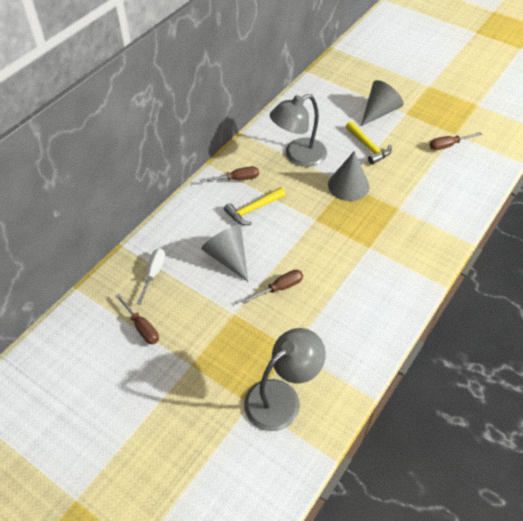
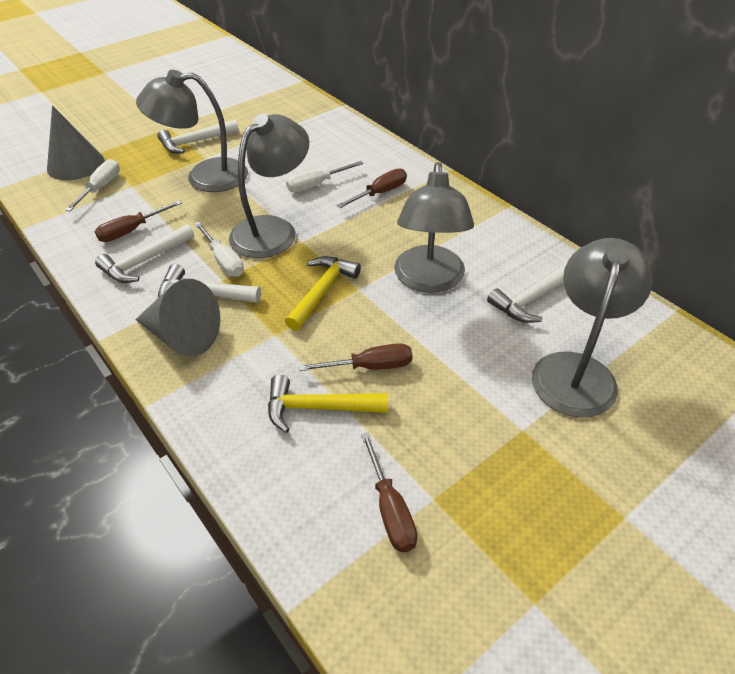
grey cone: 3 -> 2
grey lamp: 2 -> 4
white hammer: 0 -> 4
white screwdriver: 1 -> 3

